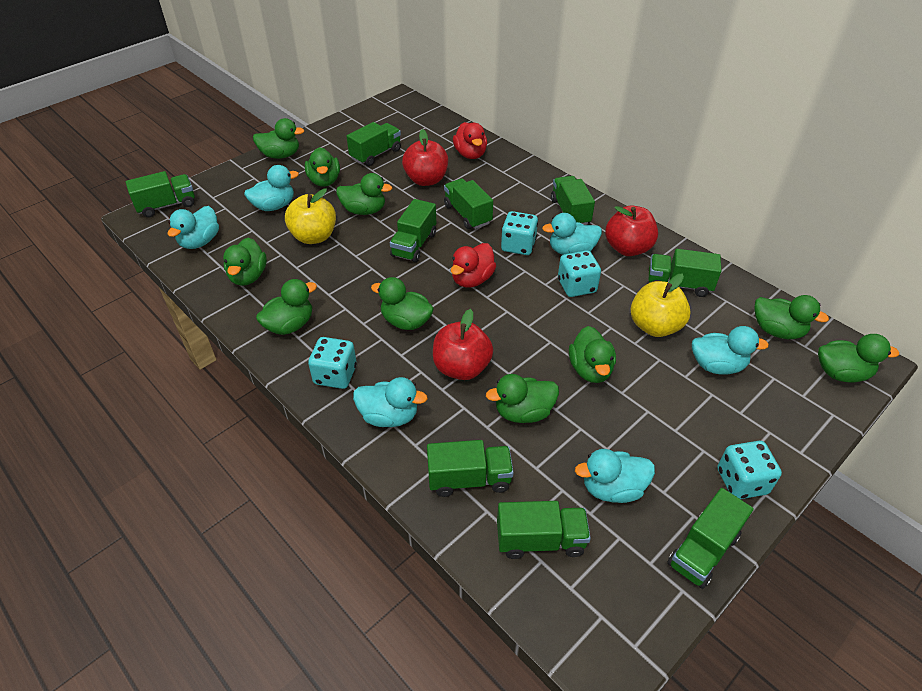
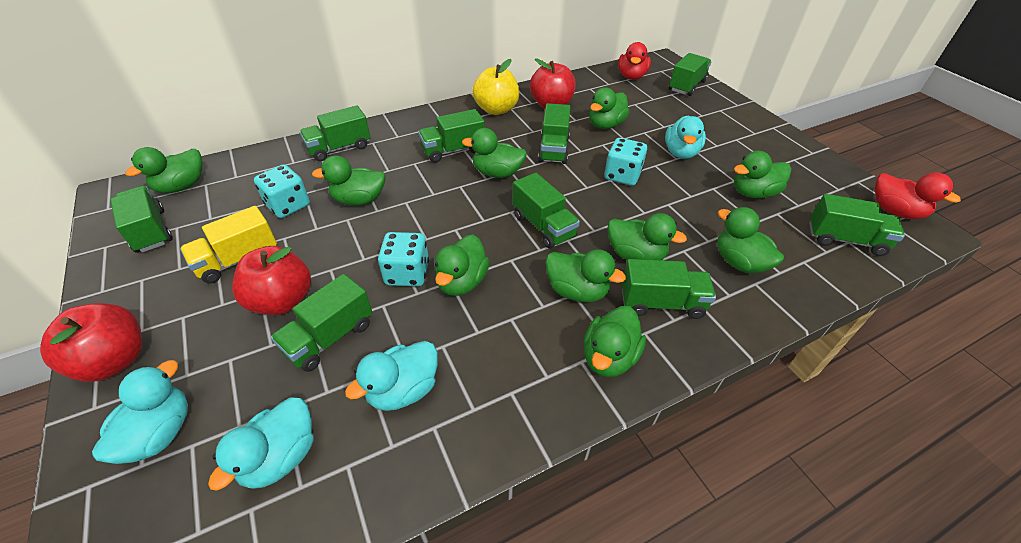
turquoise dice: 4 -> 3
turquoise duck: 6 -> 4
yellow apple: 2 -> 1
yellow truck: 0 -> 1

